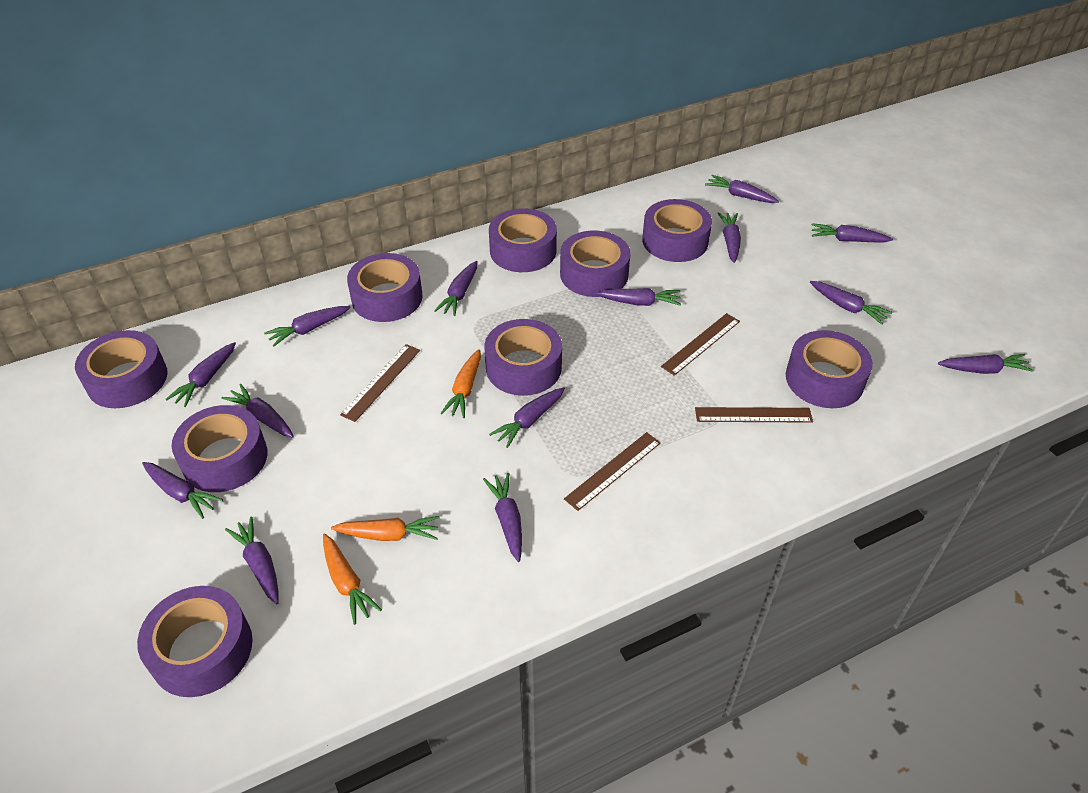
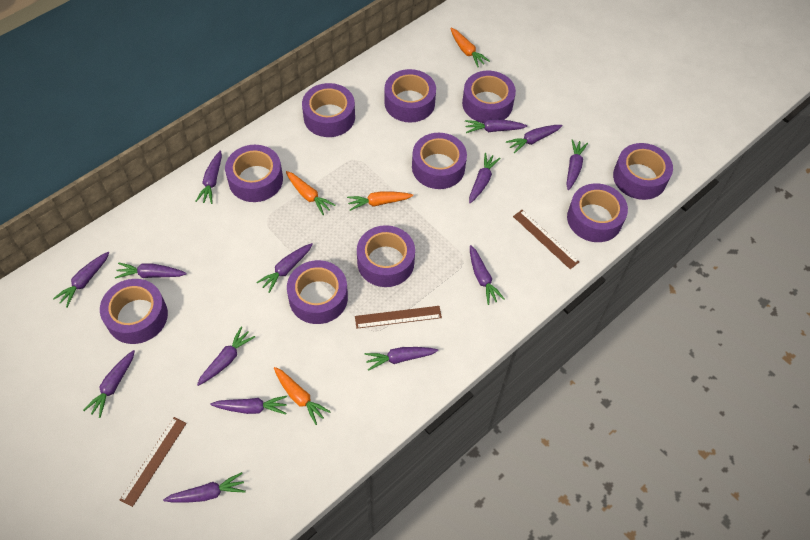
brown ruler: 4 -> 3
orange carrot: 3 -> 4
purple tape: 9 -> 10

